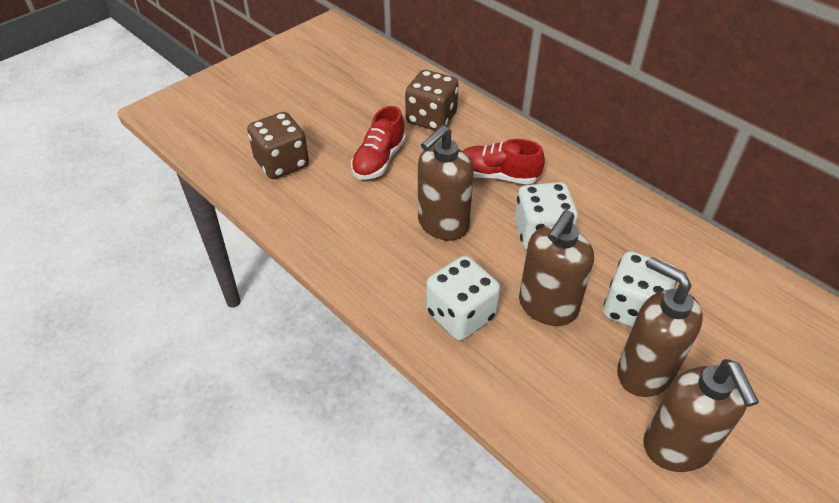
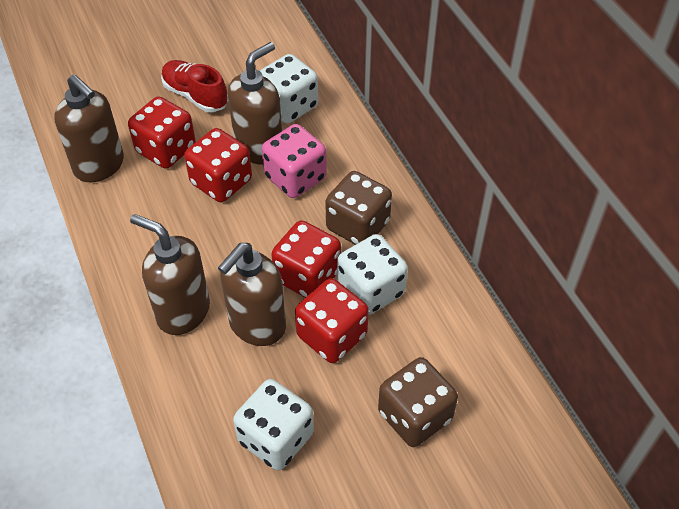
pink dice: 0 -> 1
red dice: 0 -> 4
red shoe: 2 -> 1

